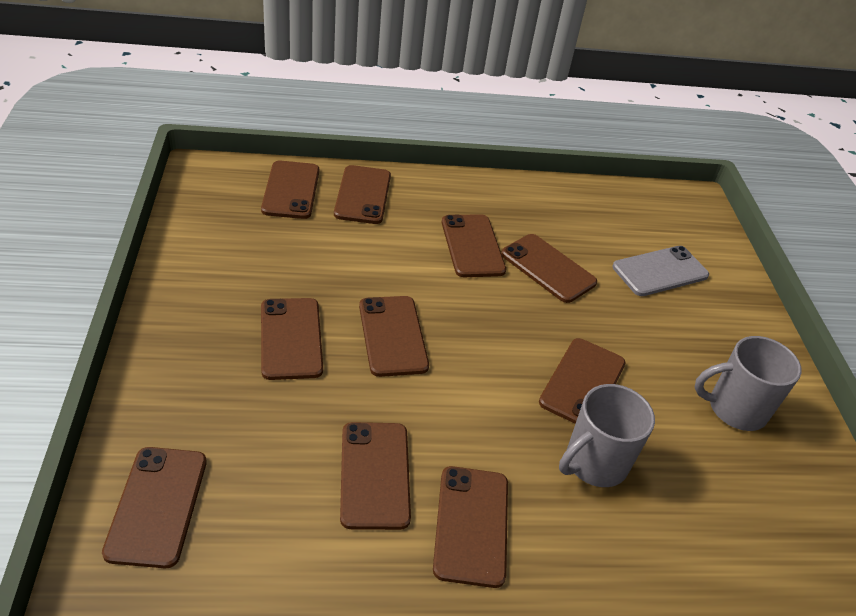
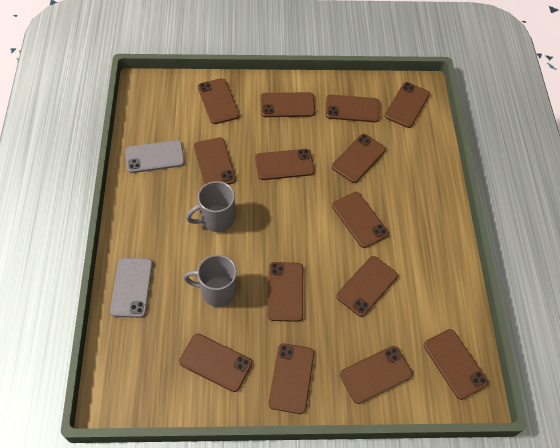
brown phone: 10 -> 14
grey phone: 1 -> 2

